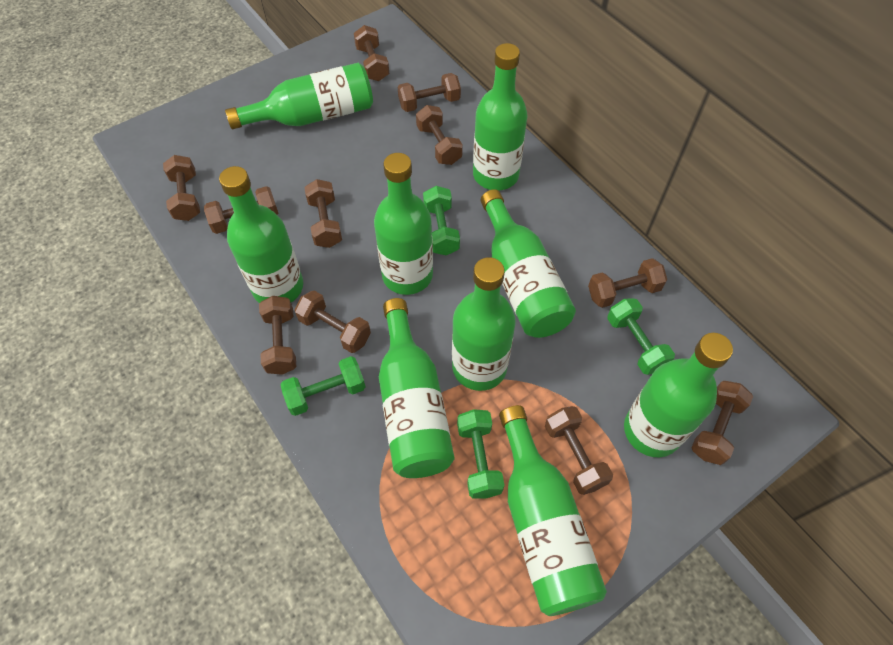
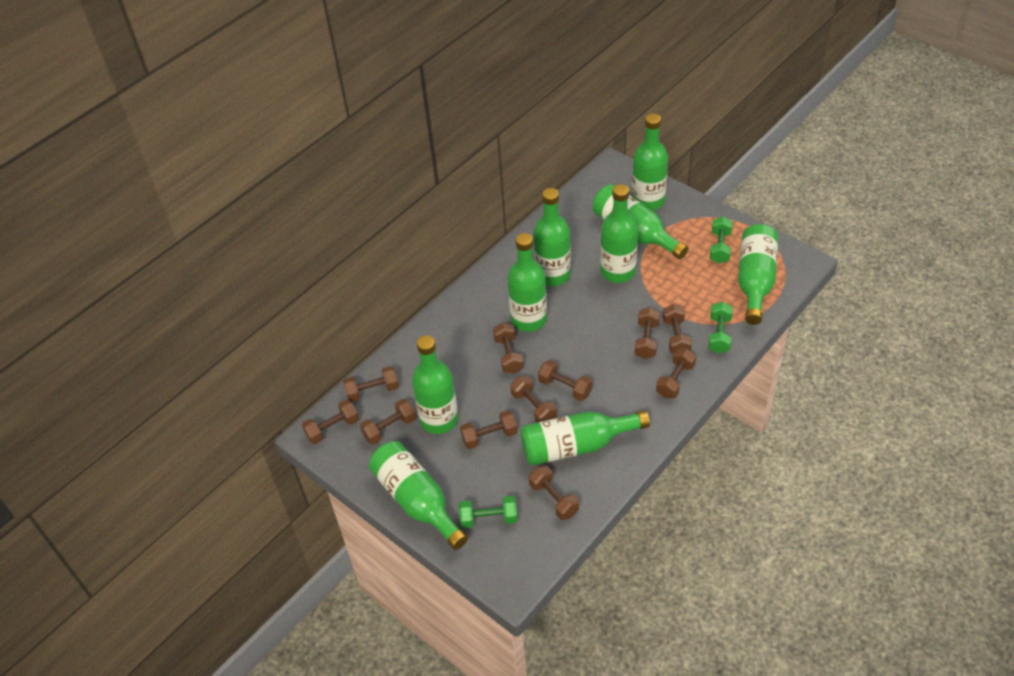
green dumbbell: 4 -> 3

